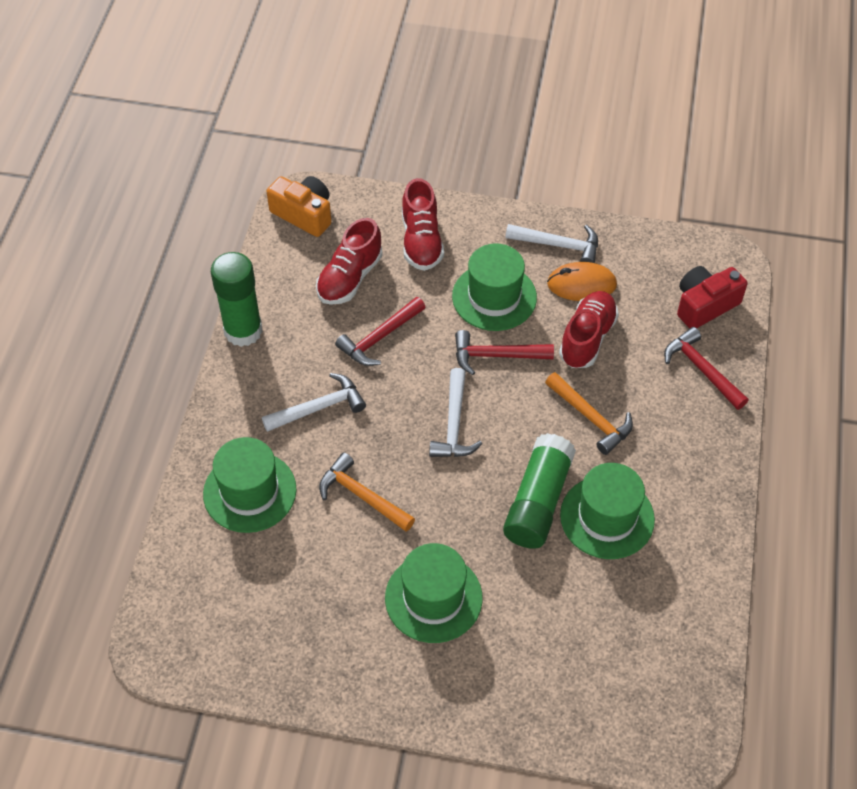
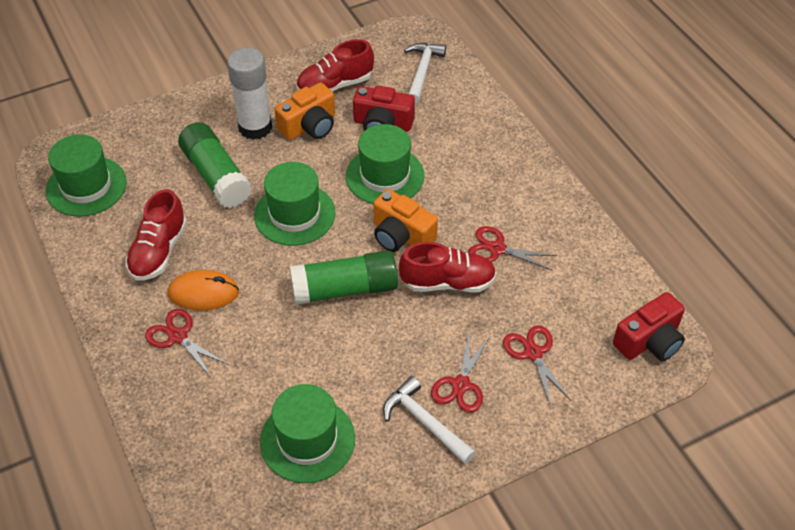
orange camera: 1 -> 2
orange hammer: 2 -> 0
red camera: 1 -> 2
red hammer: 3 -> 0
red scissors: 0 -> 4
white glue stick: 0 -> 1
white hammer: 3 -> 2

